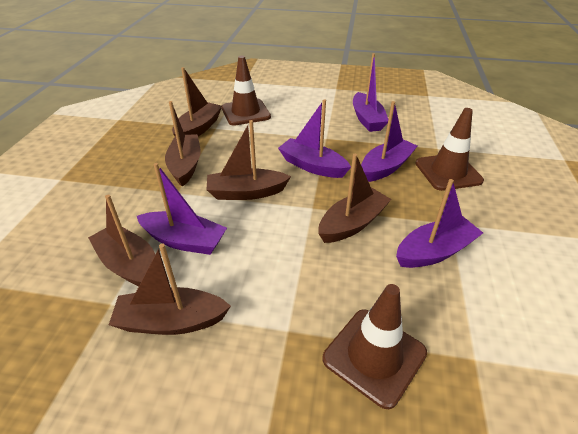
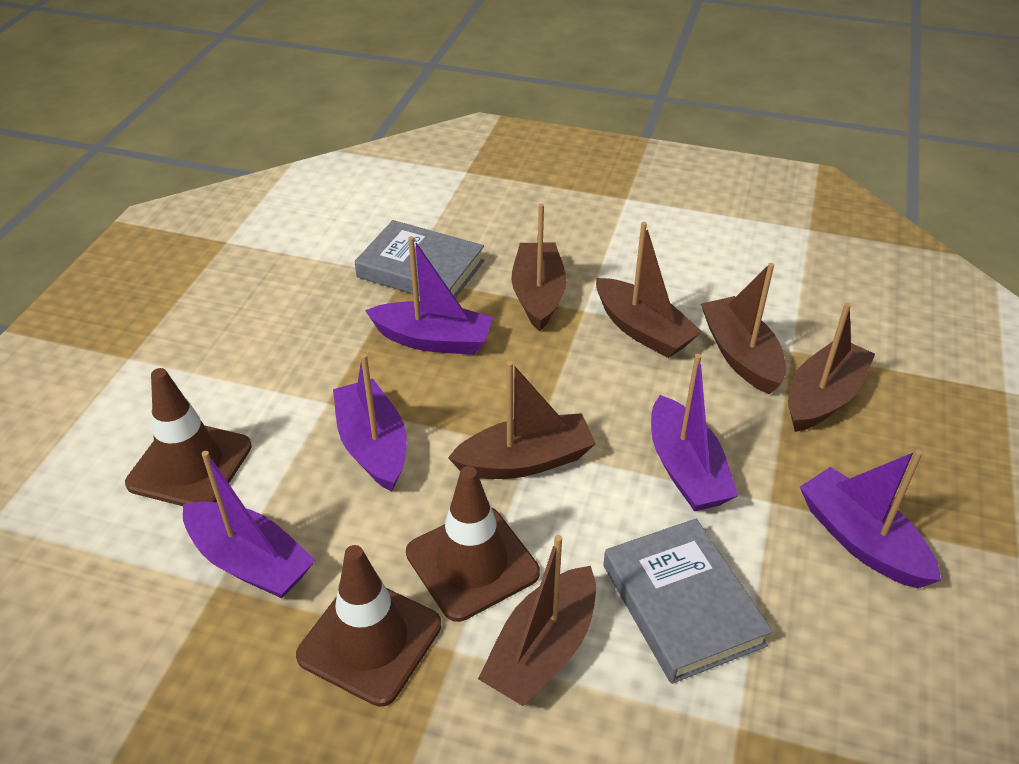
grey book: 0 -> 2

